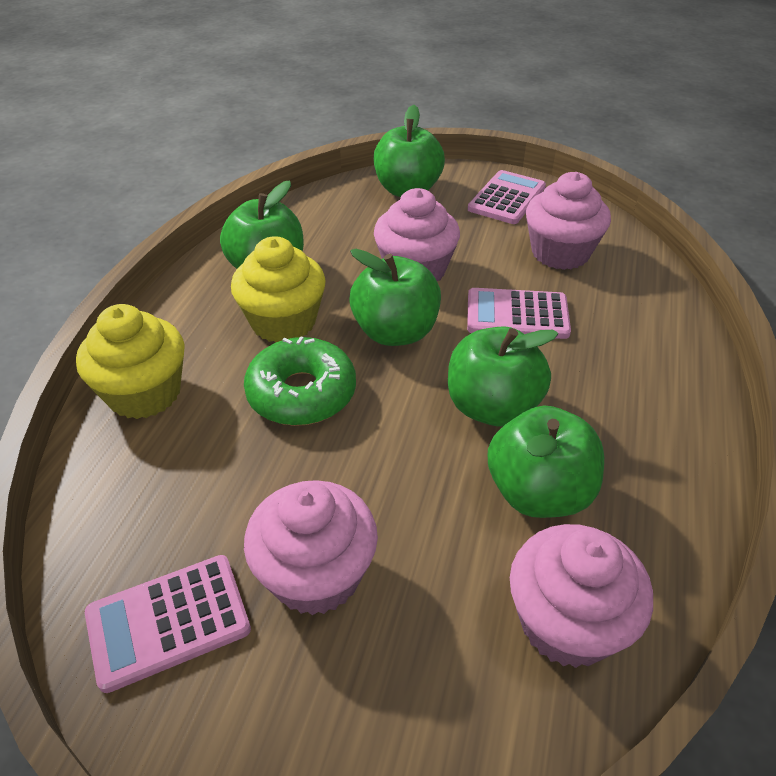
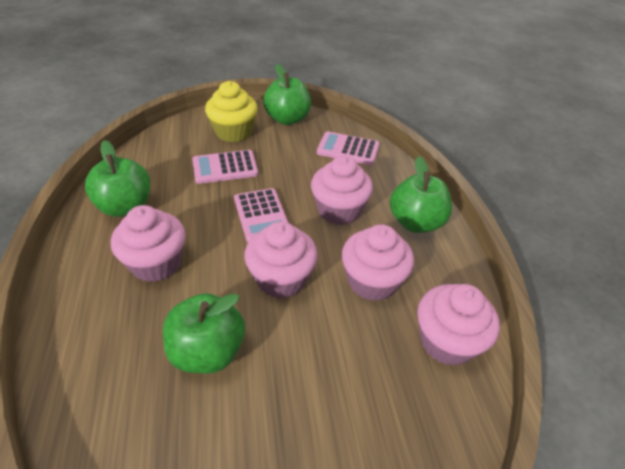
green apple: 5 -> 4
green donut: 1 -> 0
pink cupcake: 4 -> 5
yellow cupcake: 2 -> 1

